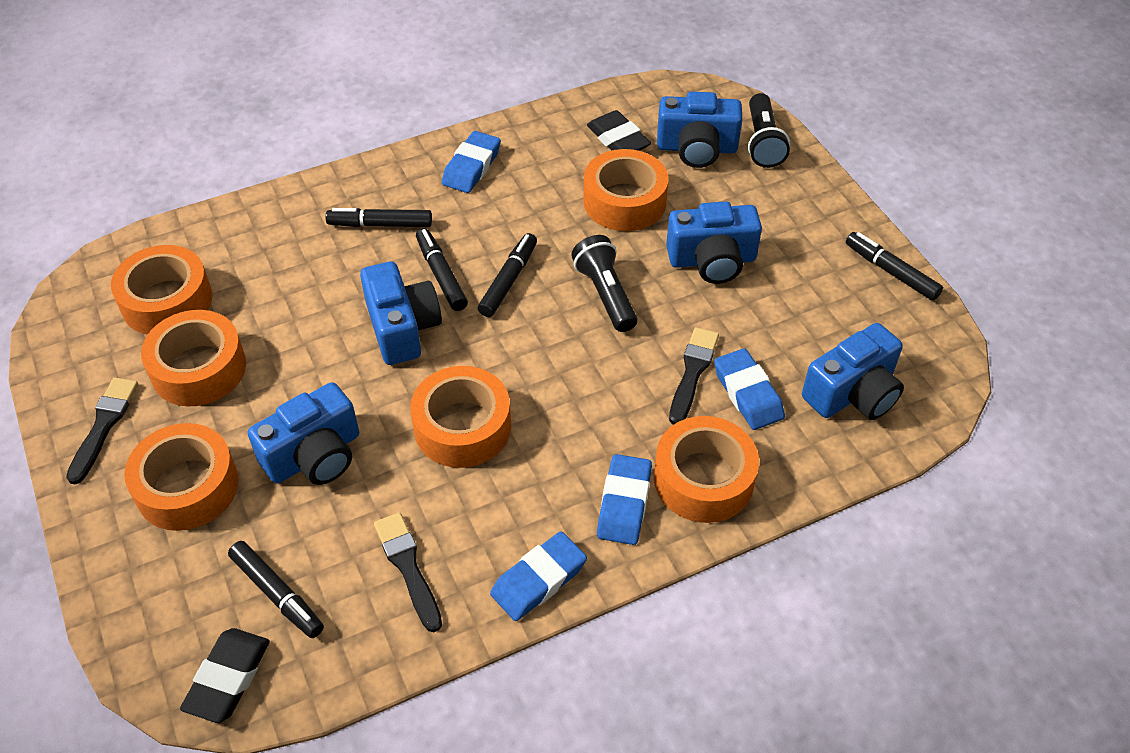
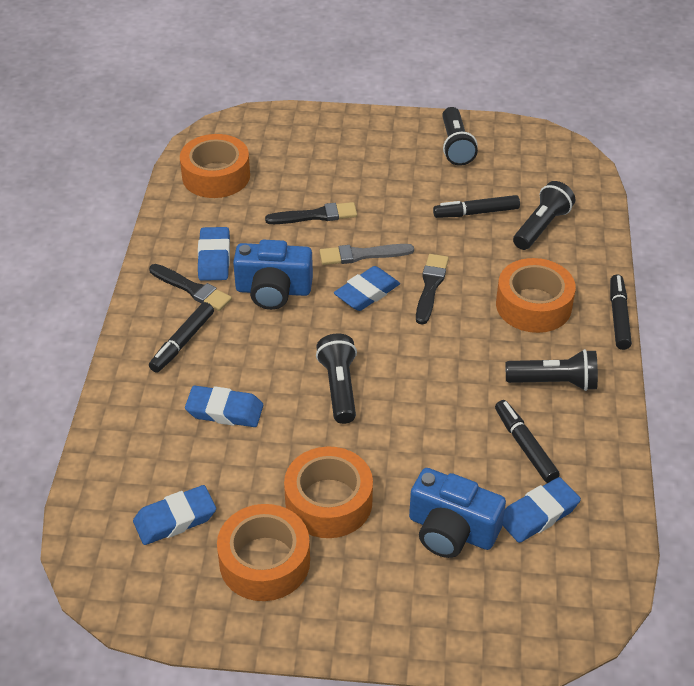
black eraser: 2 -> 0
black flashlight: 2 -> 4
black marker: 5 -> 4
blue camera: 5 -> 2
blue eraser: 4 -> 5
grey brush: 0 -> 1
orange tape: 6 -> 4

